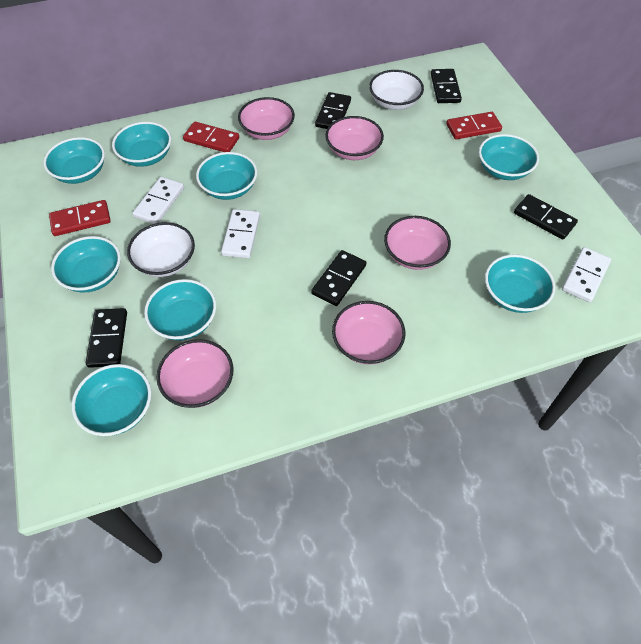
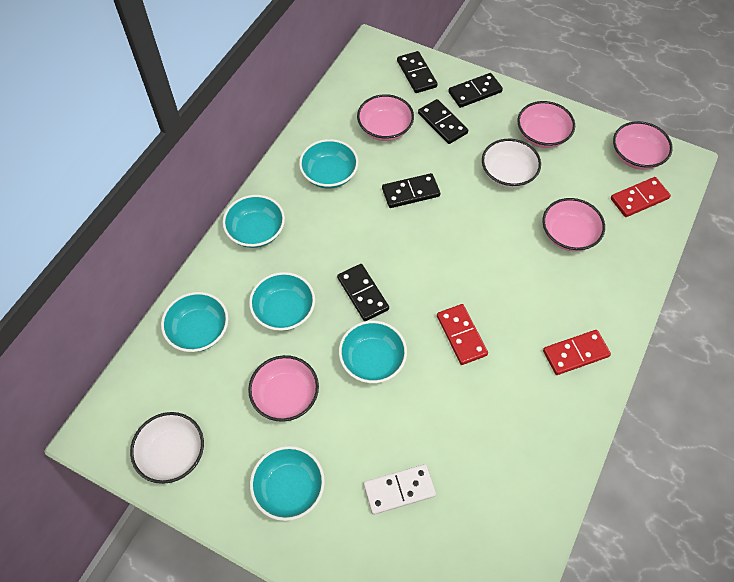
turquoise bowl: 8 -> 6
white domino: 3 -> 1

